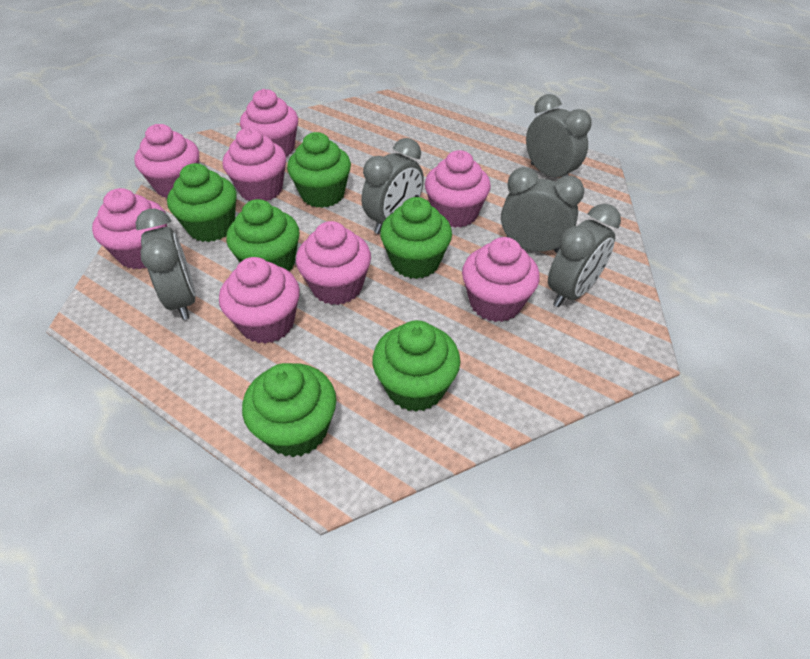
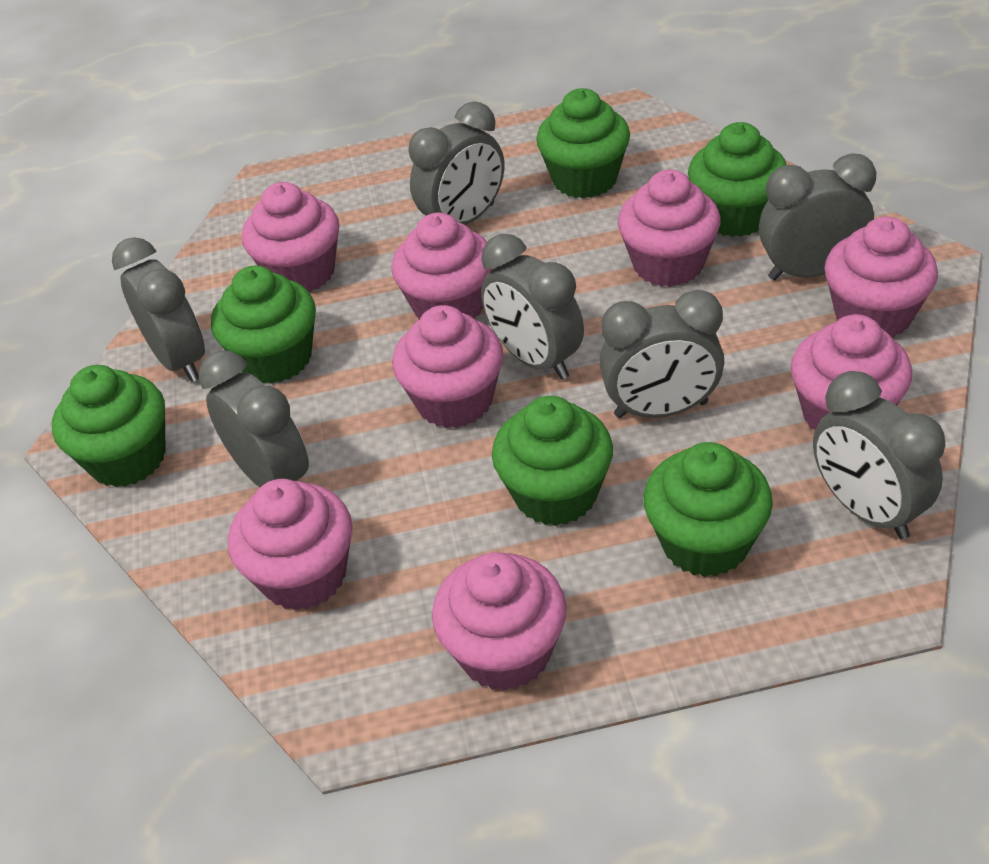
grey clock: 5 -> 7

